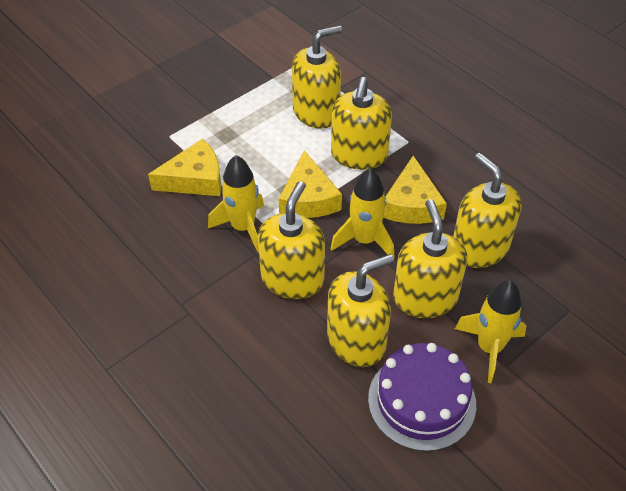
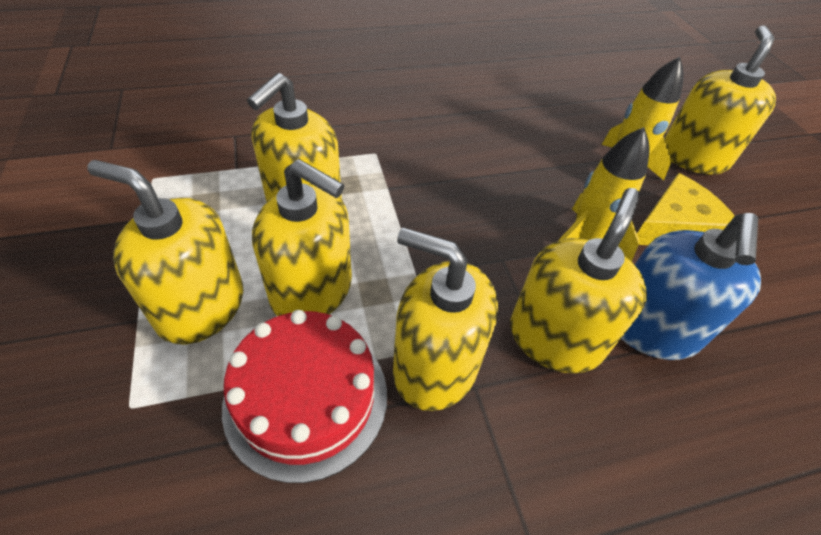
blue soap dispenser: 0 -> 1
purple cake: 1 -> 0
red cake: 0 -> 1
yellow cheese: 3 -> 1
yellow rocket: 3 -> 2

